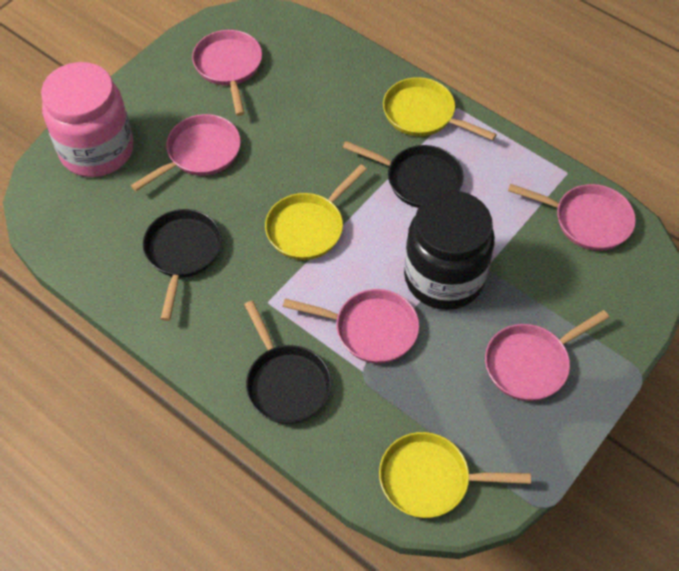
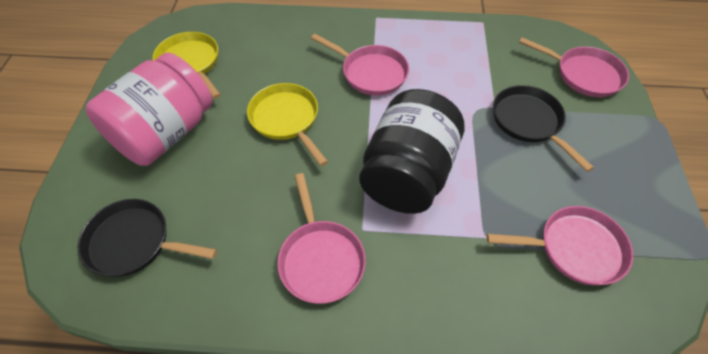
black pan: 3 -> 2
pink pan: 5 -> 4
yellow pan: 3 -> 2

